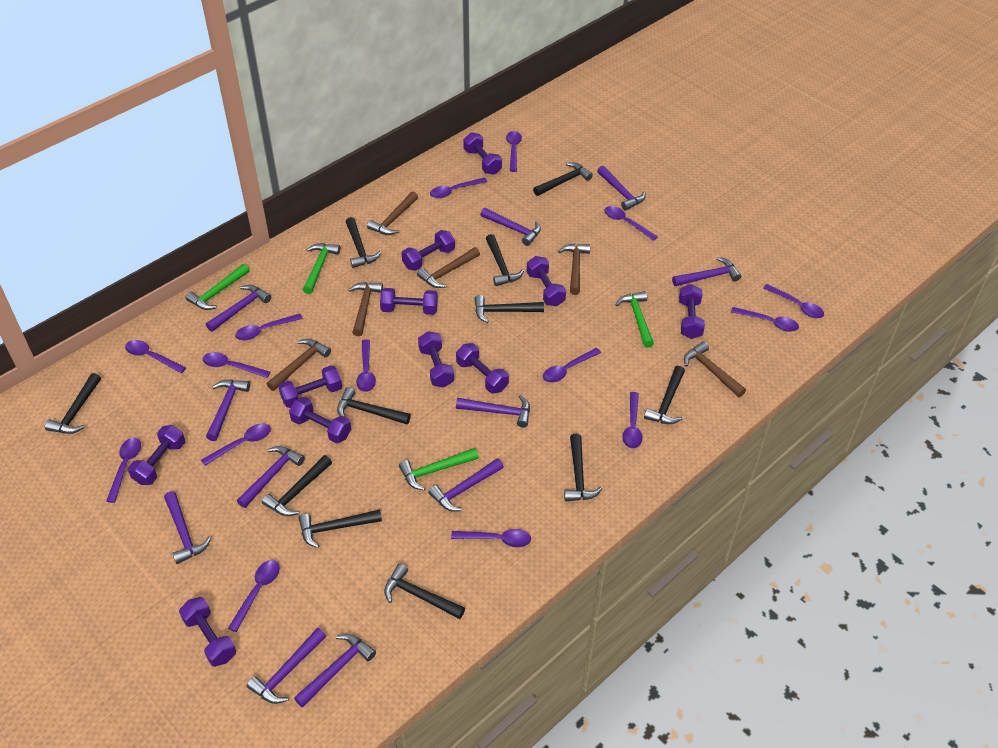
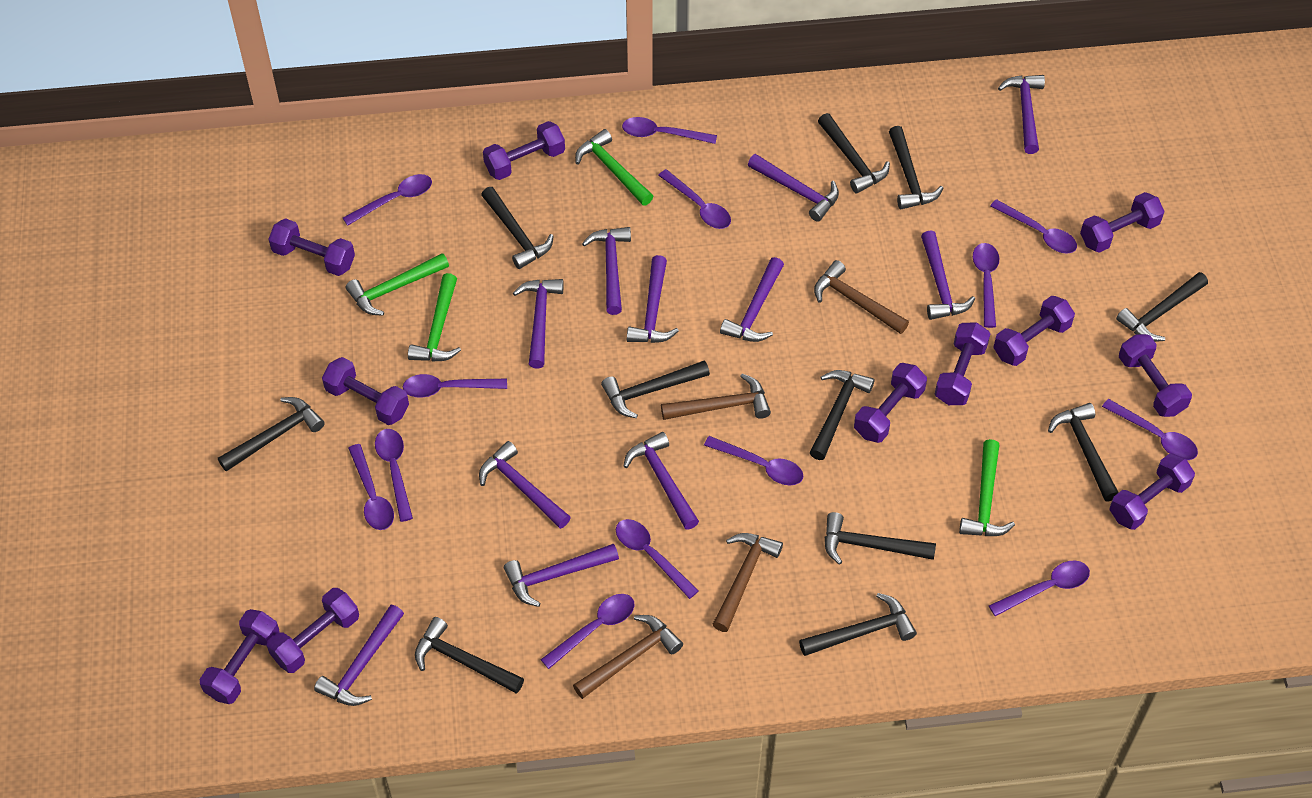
brown hammer: 6 -> 4
purple spoon: 15 -> 13

